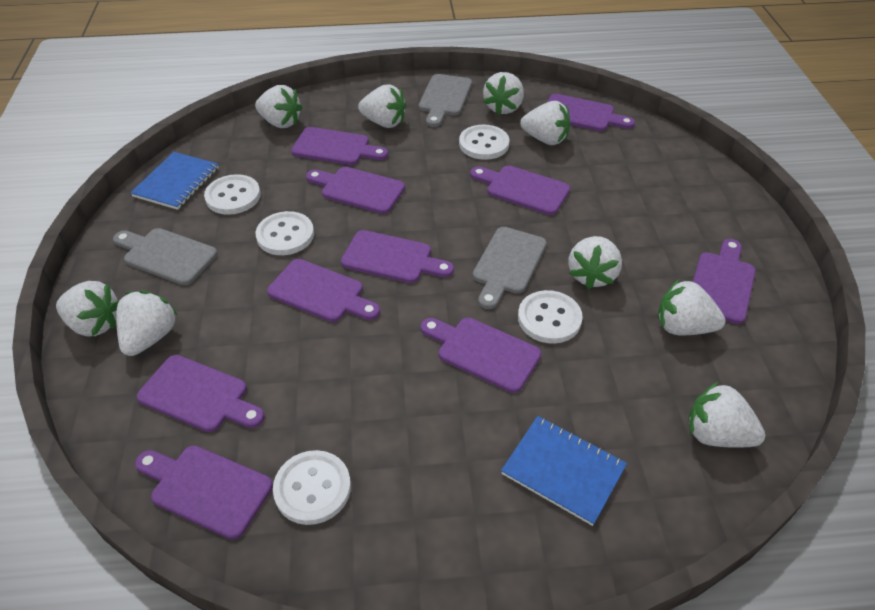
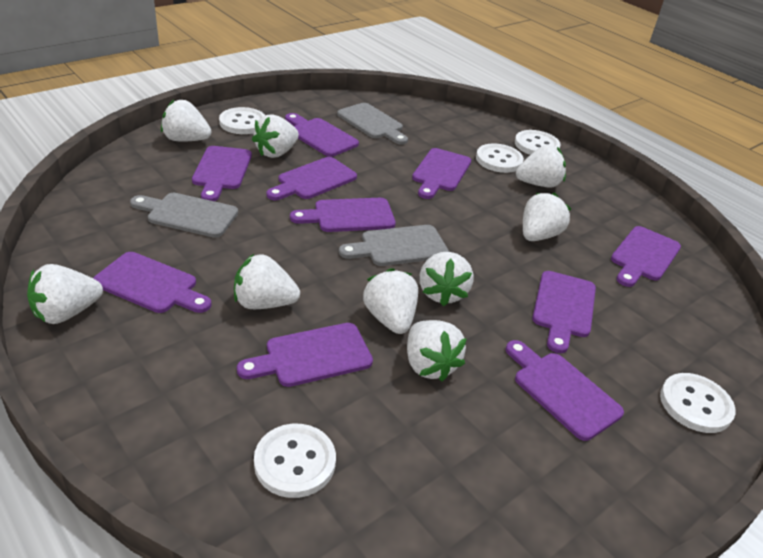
blue notebook: 2 -> 0

